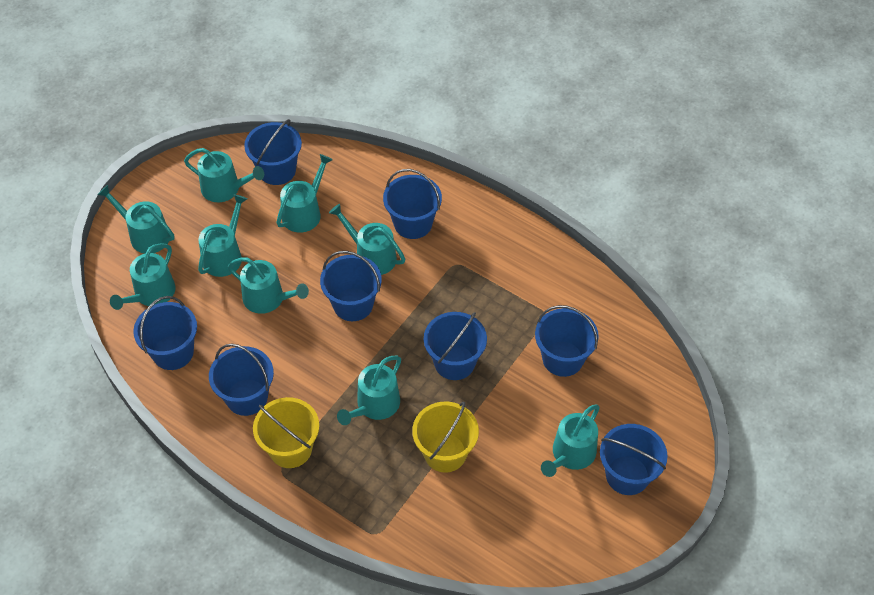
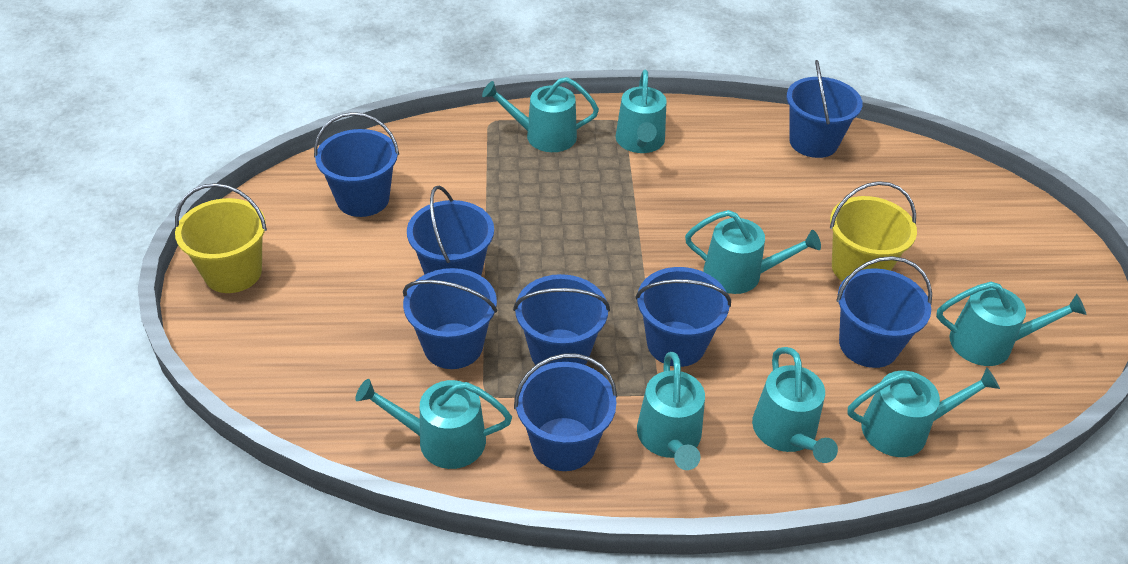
turquoise watering can: 9 -> 8

